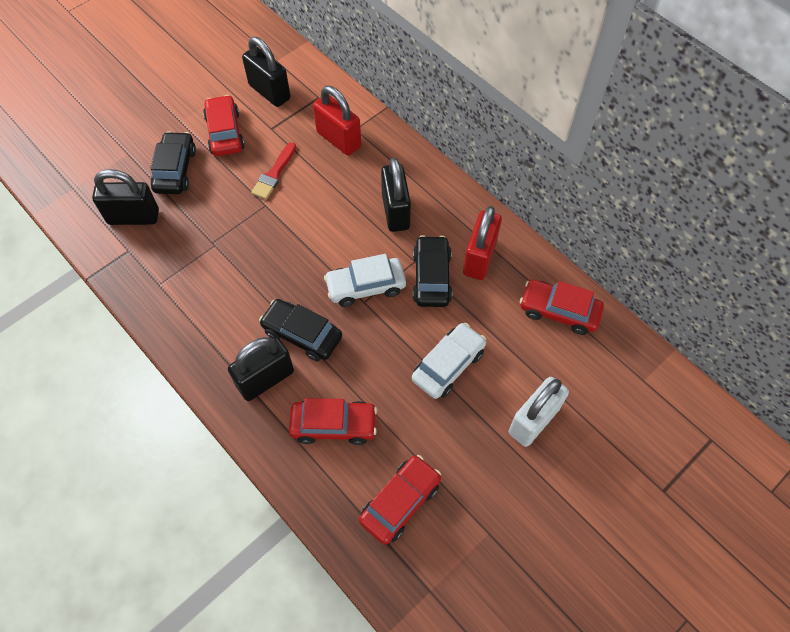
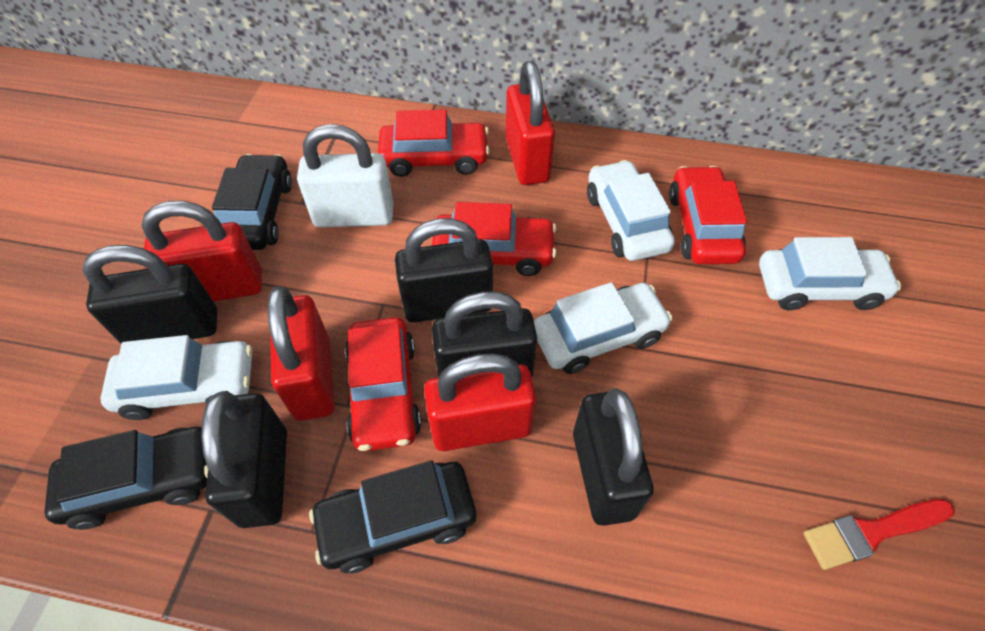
black padlock: 4 -> 5
red padlock: 2 -> 4
white car: 2 -> 4

